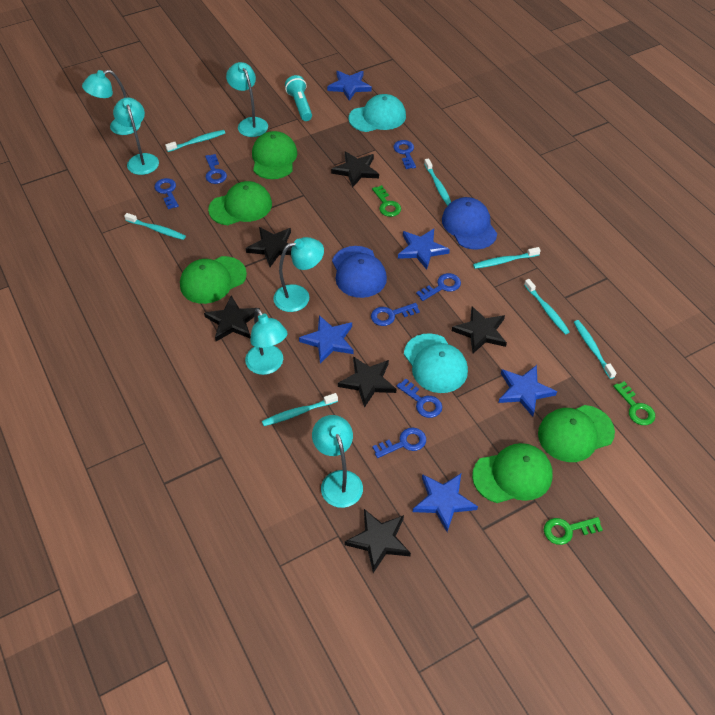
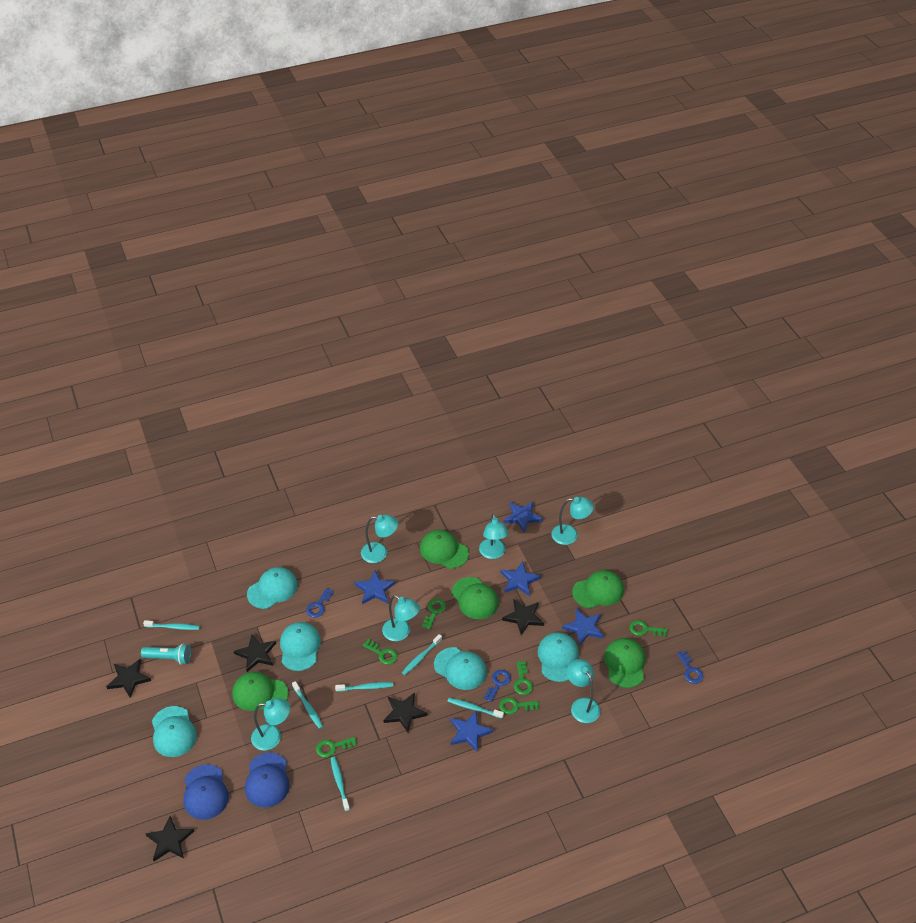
black star: 6 -> 5
blue key: 7 -> 3
green key: 3 -> 6
turquoise cap: 2 -> 5
turquoise toothbrush: 7 -> 6

